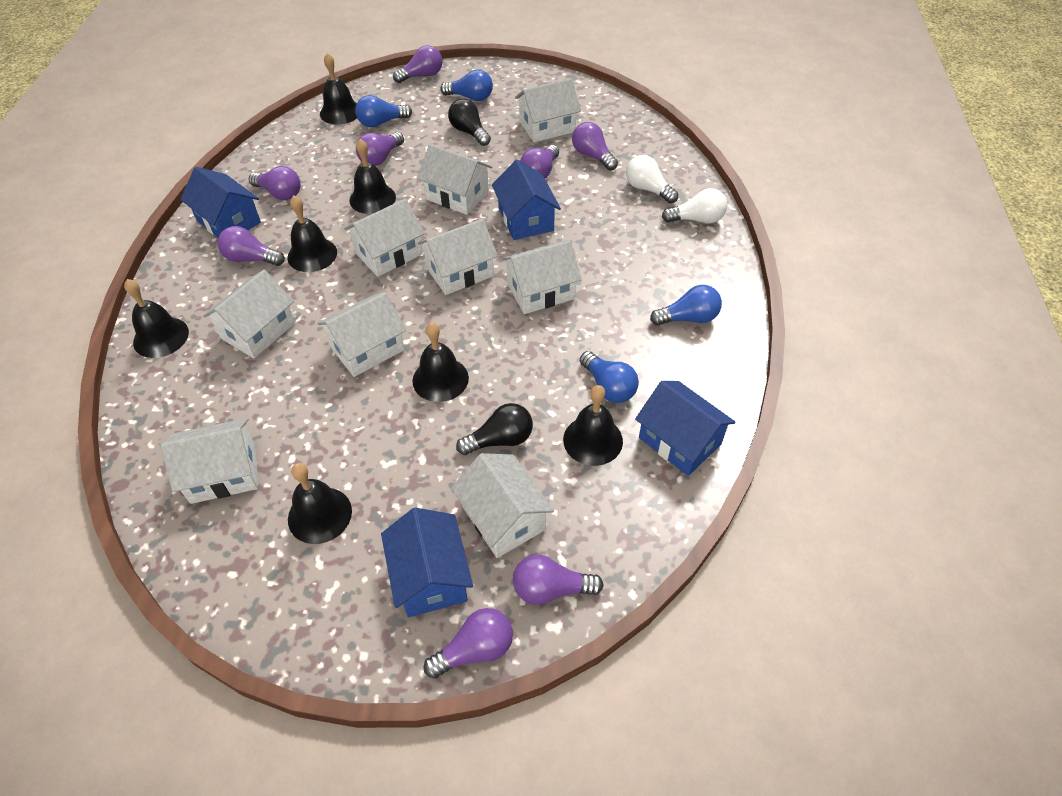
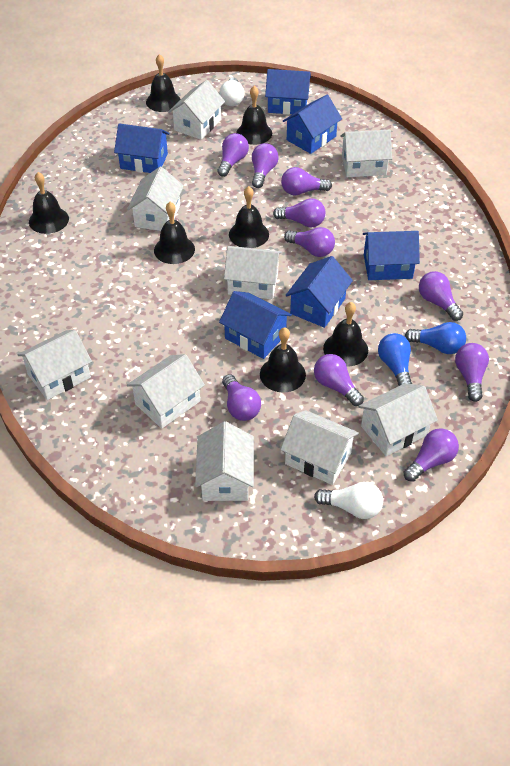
black light bulb: 2 -> 0
blue house: 4 -> 6
blue light bulb: 4 -> 2
purple light bulb: 8 -> 10

